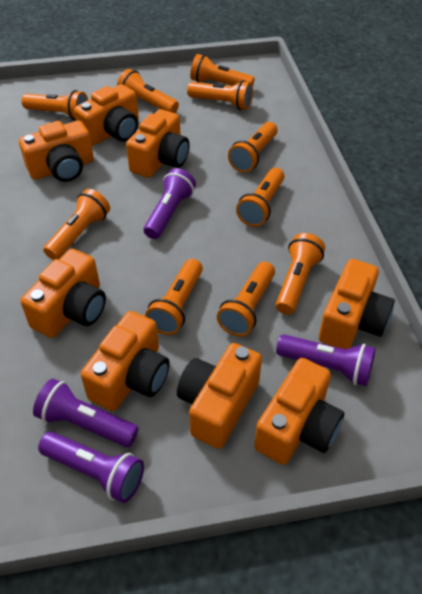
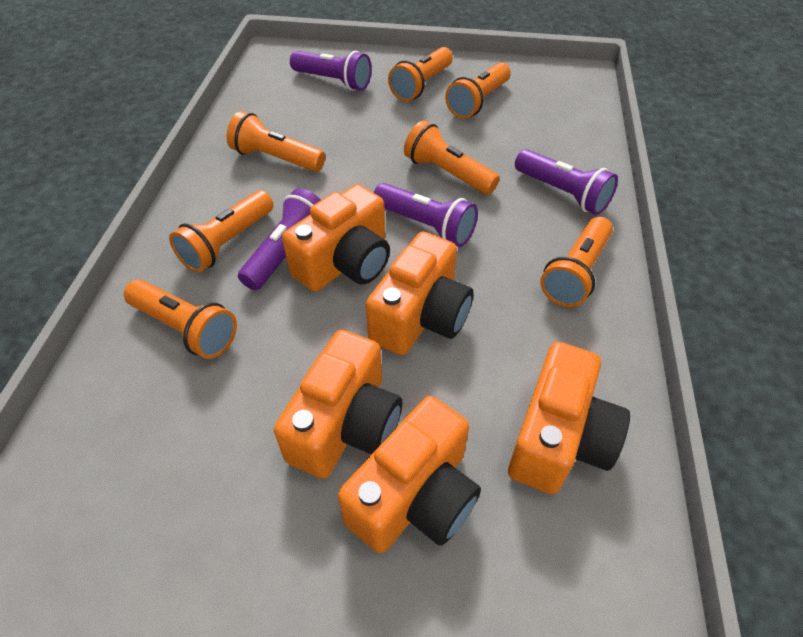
orange camera: 8 -> 5
orange flashlight: 10 -> 7

